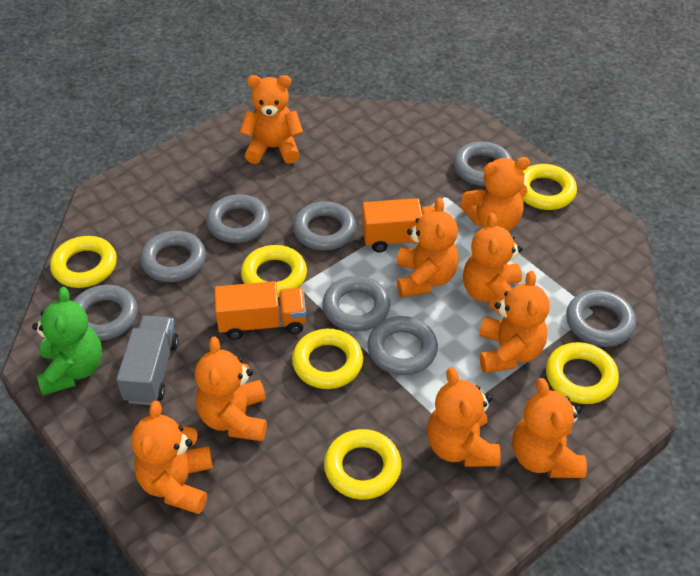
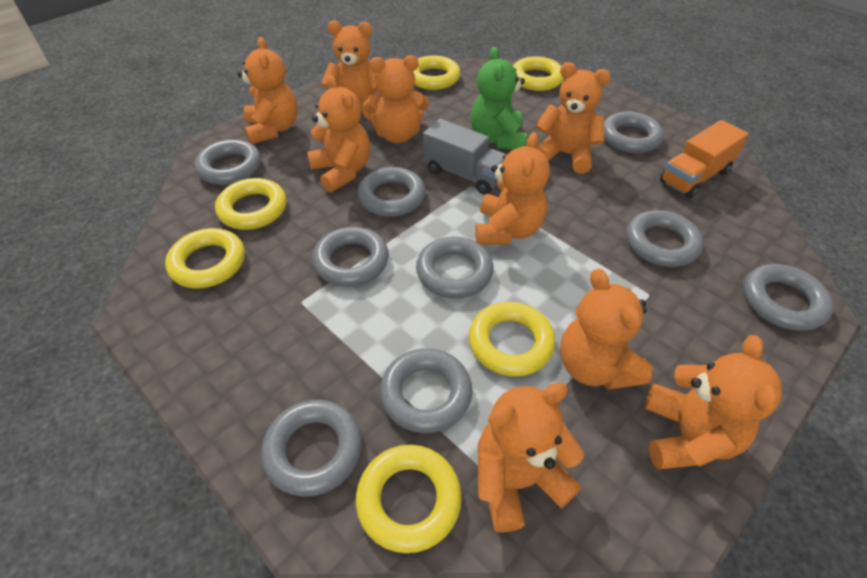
grey ring: 8 -> 9
orange truck: 2 -> 1

